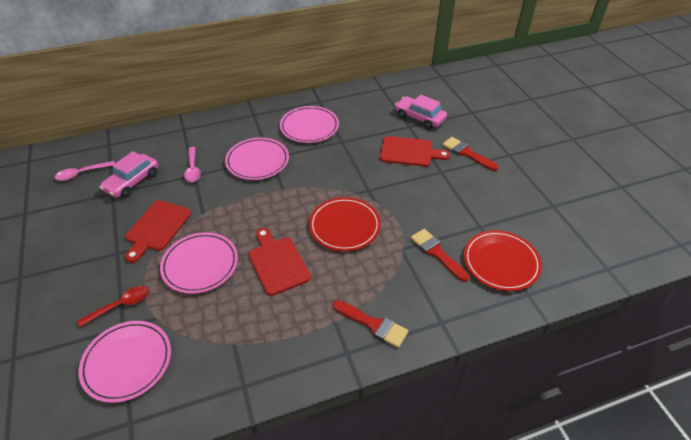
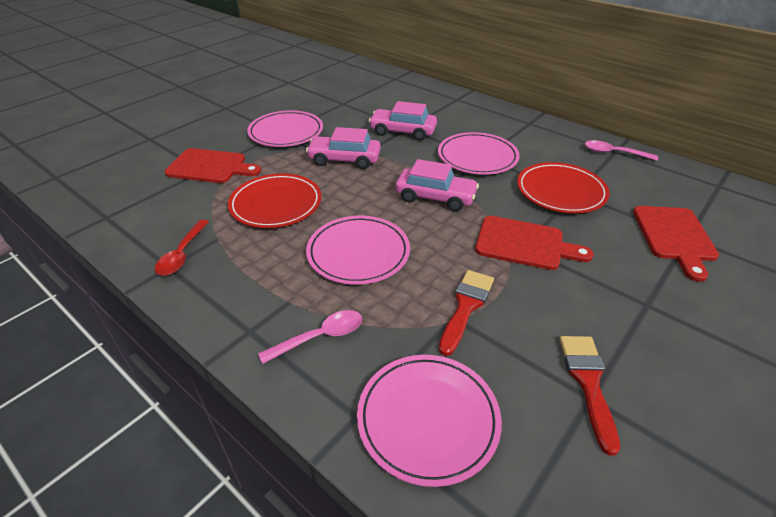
pink car: 2 -> 3
red brush: 3 -> 2

